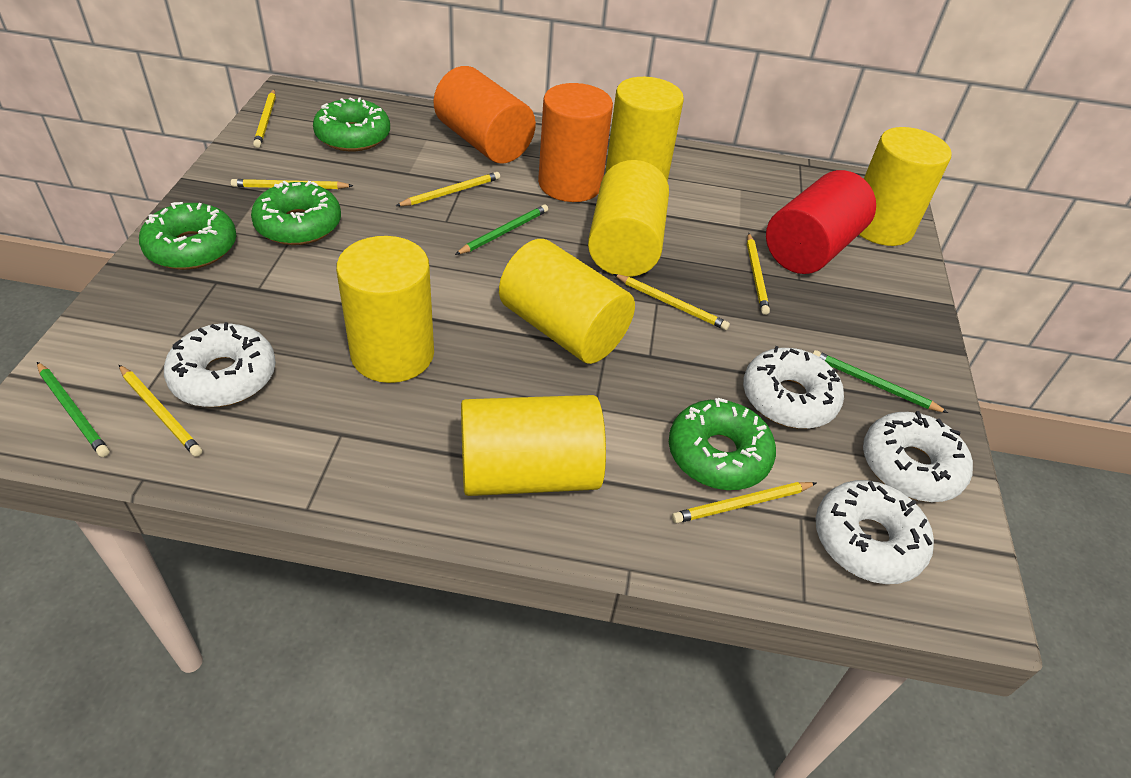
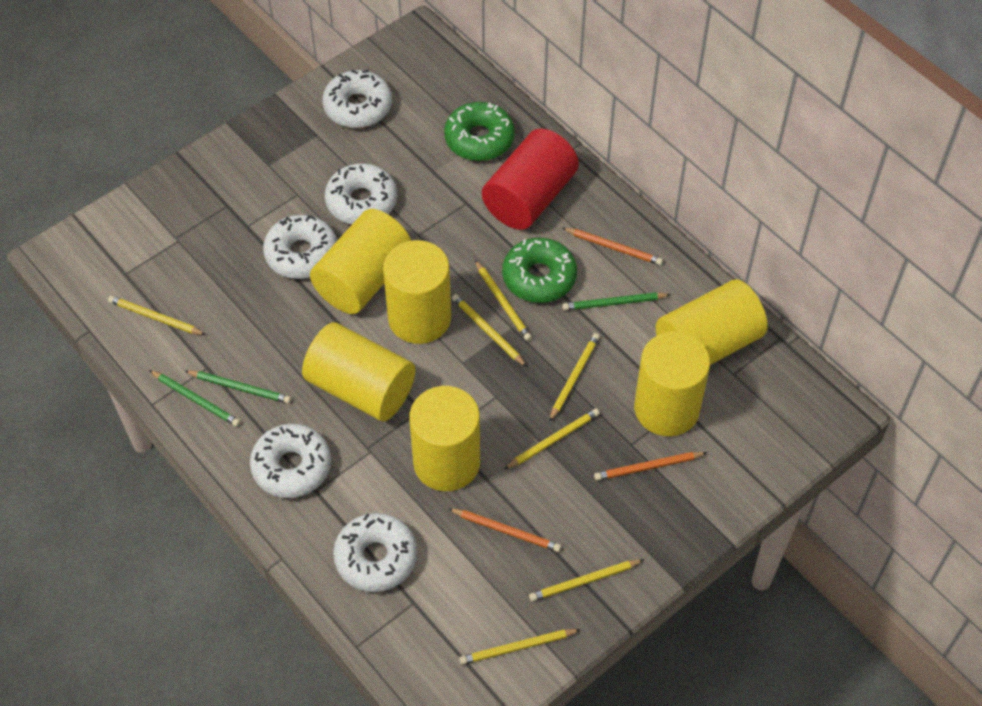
green donut: 4 -> 2
orange cylinder: 2 -> 0
orange pencil: 0 -> 3
white donut: 4 -> 5

